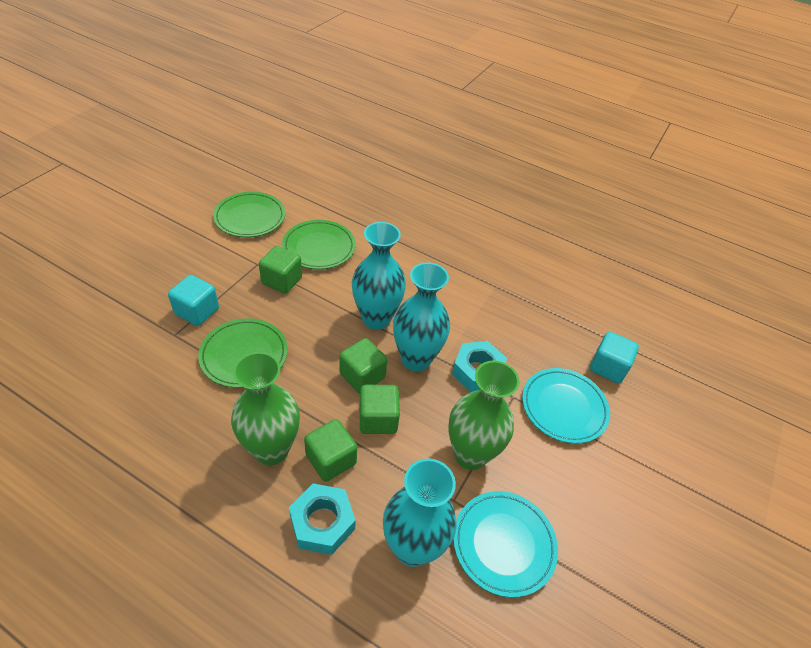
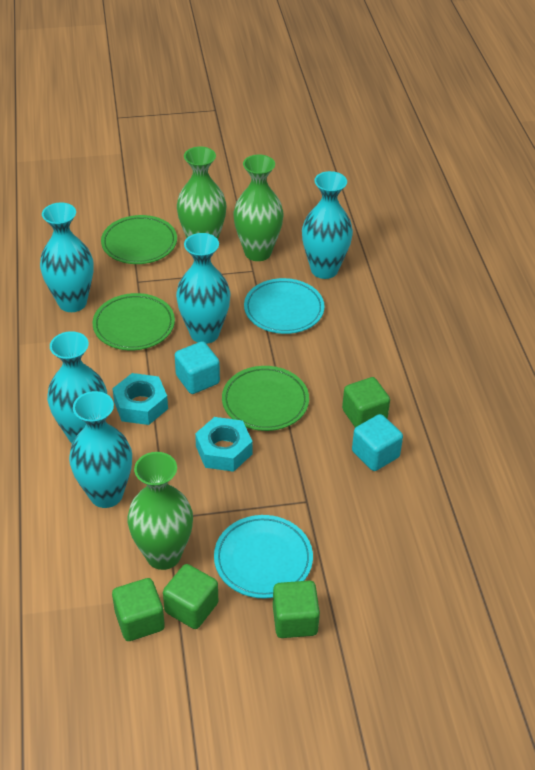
green vase: 2 -> 3
turquoise vase: 3 -> 5

